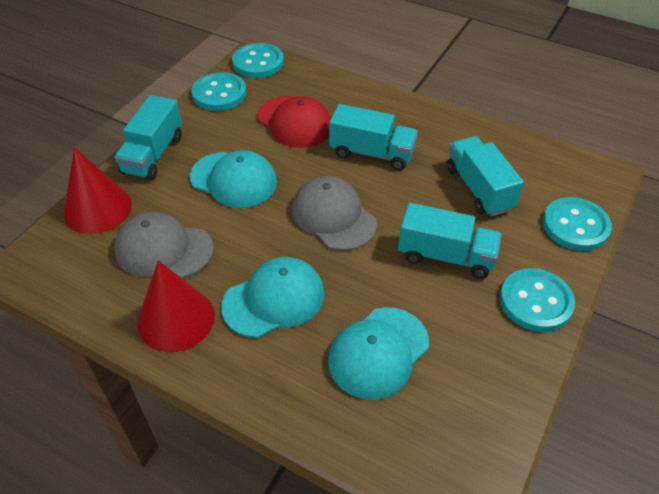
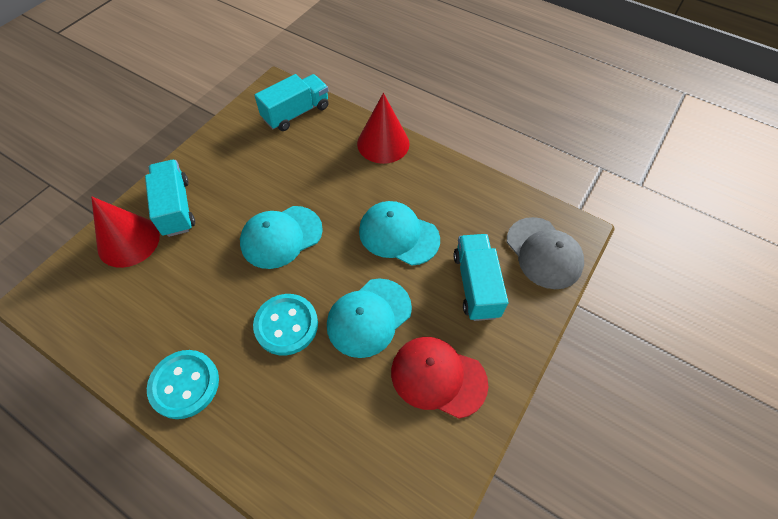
grey cap: 2 -> 1
turquoise button: 4 -> 2
turquoise truck: 4 -> 3

